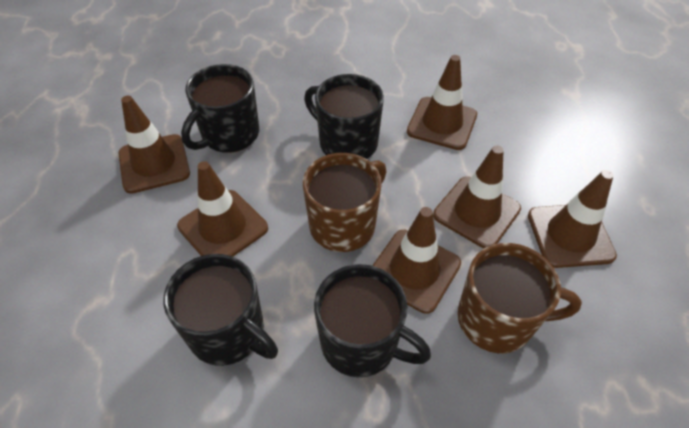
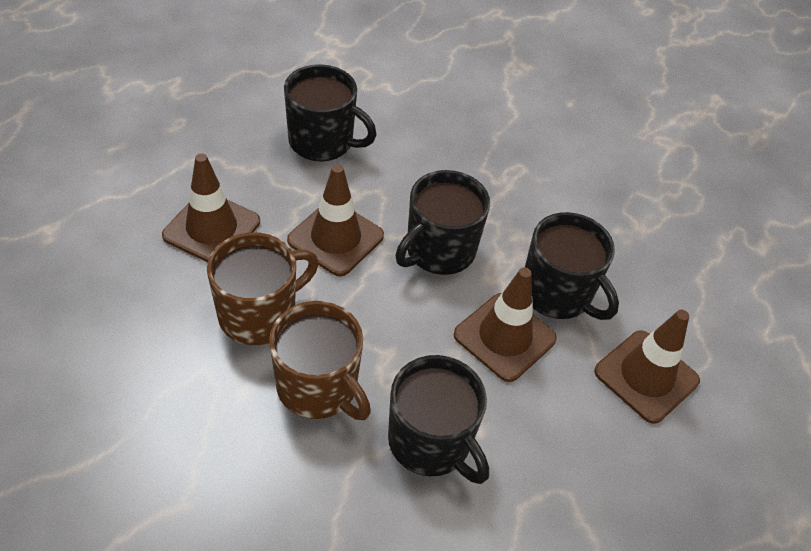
brown traffic cone: 6 -> 4

